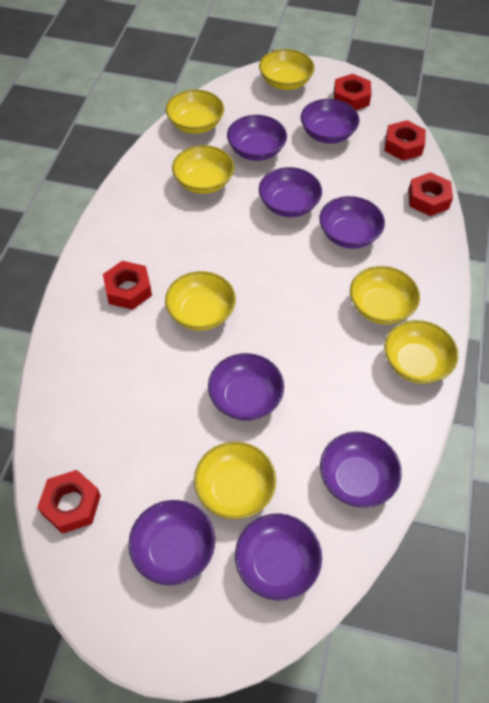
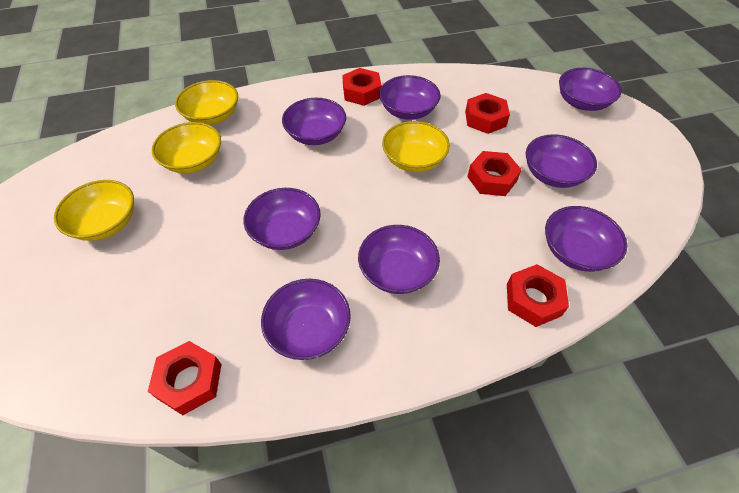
yellow bowl: 7 -> 4

